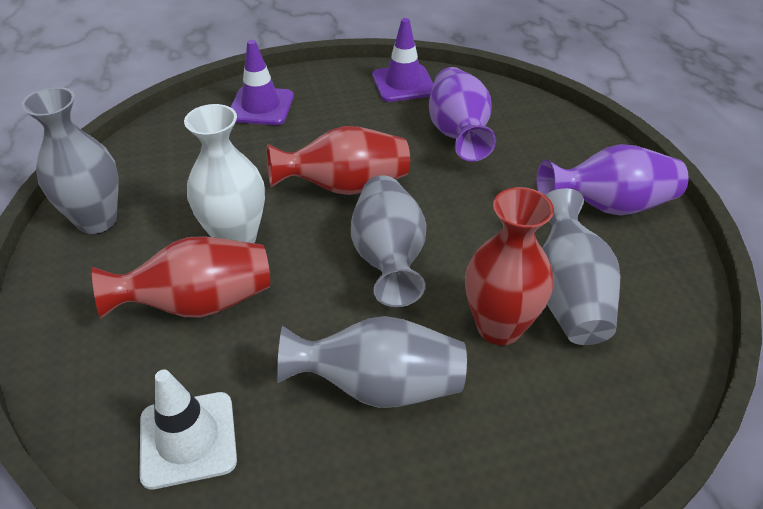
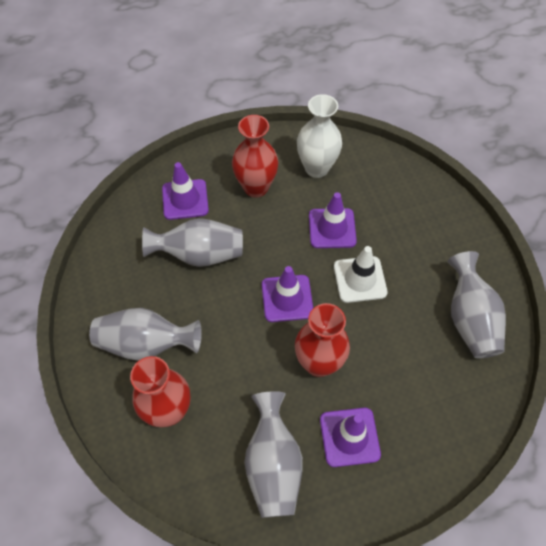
purple traffic cone: 2 -> 4
purple vase: 2 -> 0

